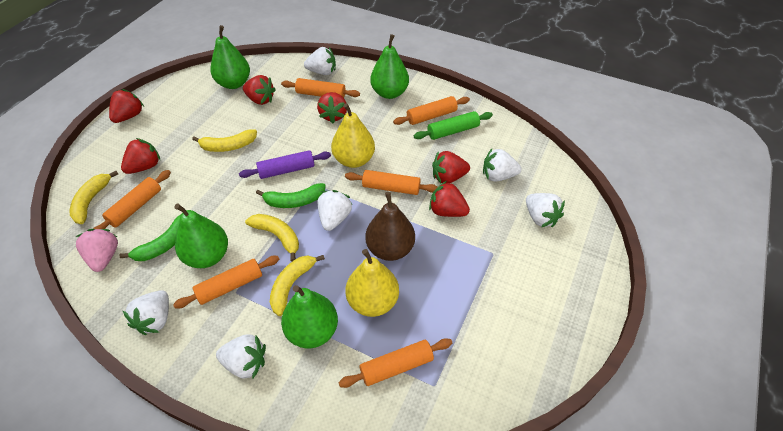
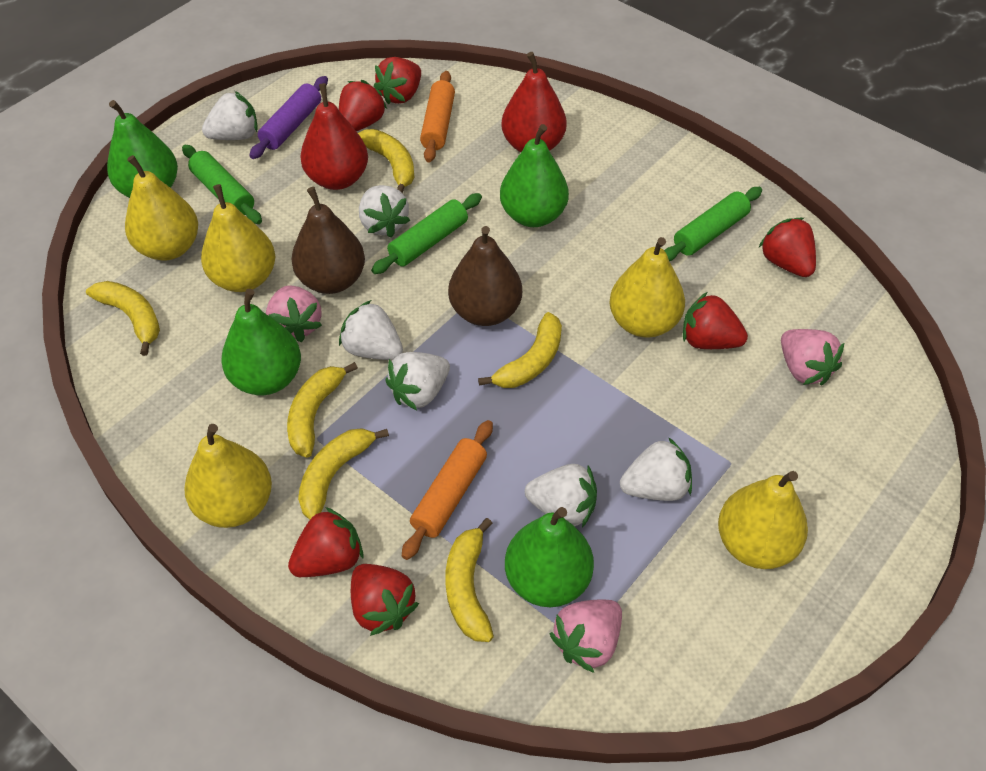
brown pear: 1 -> 2
green banana: 2 -> 0
green rolling pin: 1 -> 3
orange rolling pin: 6 -> 2
pink strawberry: 1 -> 3
red pear: 0 -> 2
yellow banana: 4 -> 6
yellow pear: 2 -> 5

